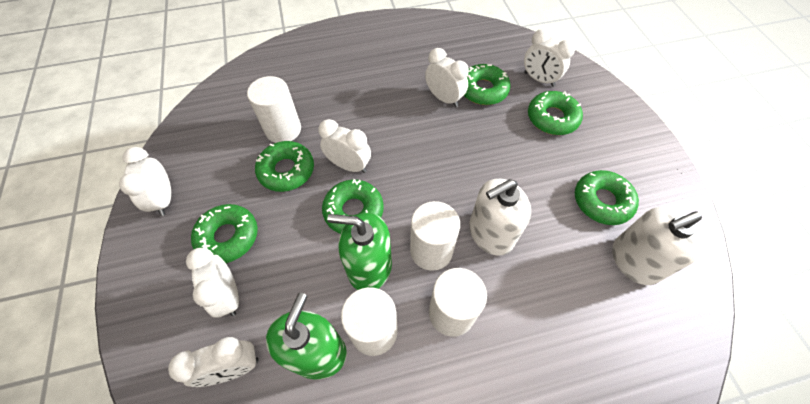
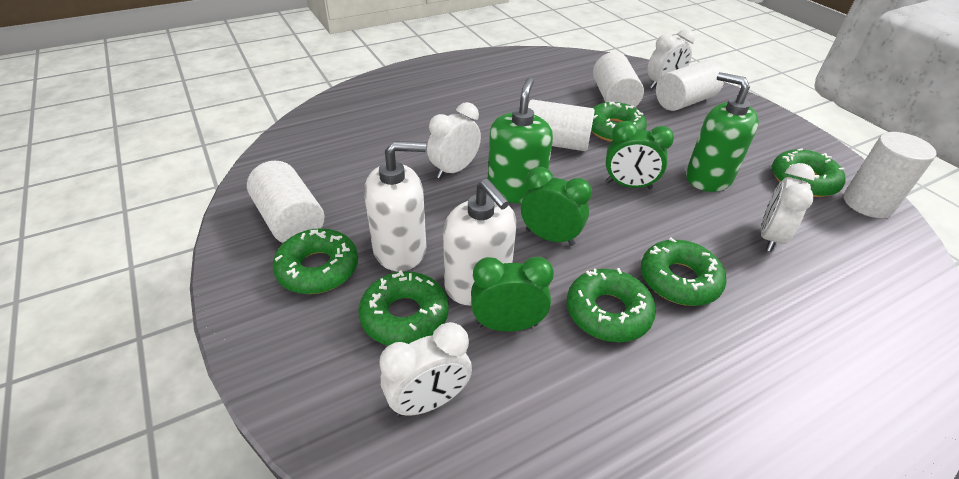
green clock: 0 -> 3
white clock: 6 -> 4
white cylinder: 4 -> 5

